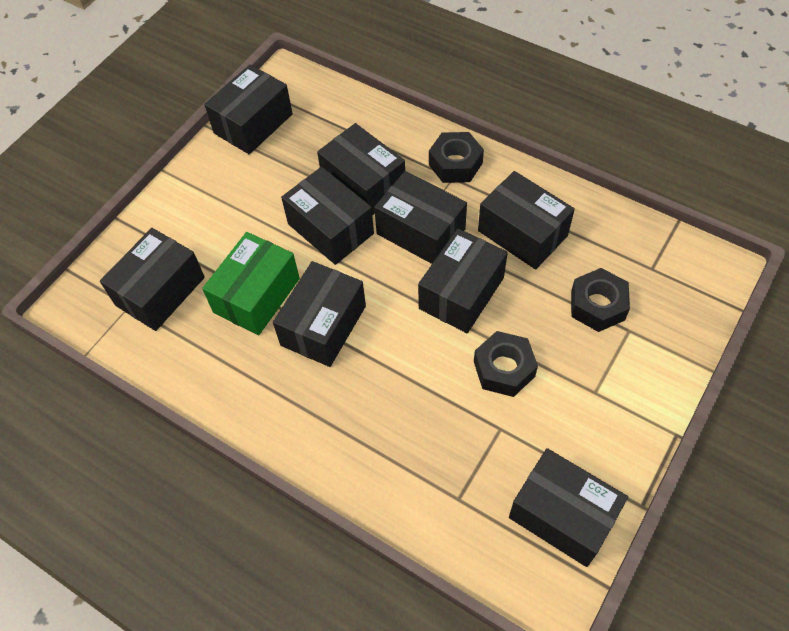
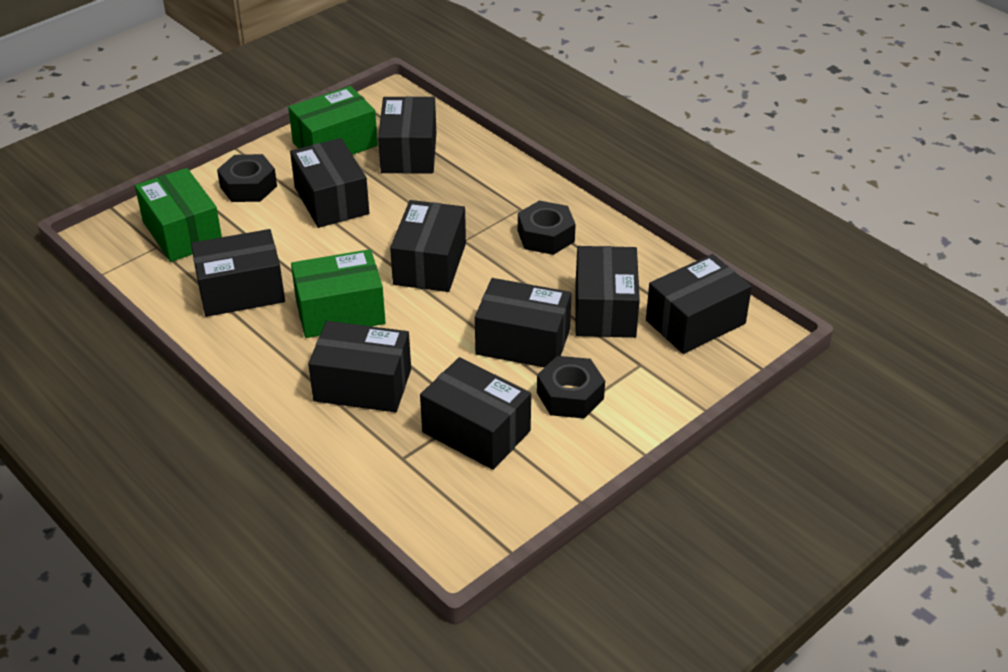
green box: 1 -> 3

